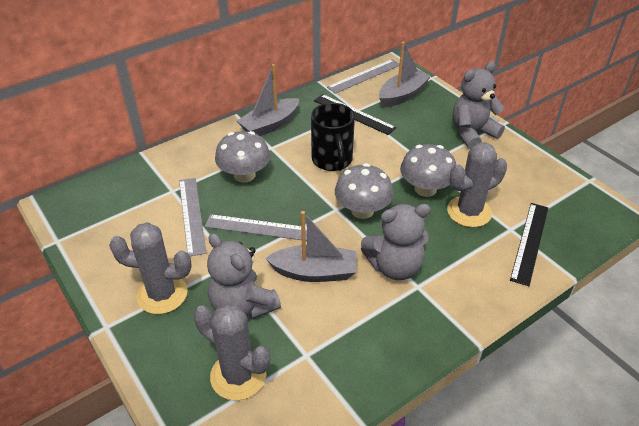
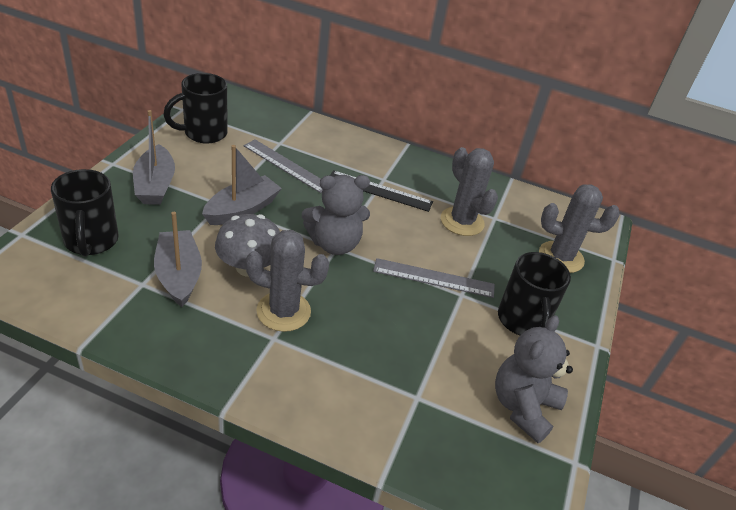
black mug: 1 -> 3
black ruler: 2 -> 1
grey mushroom: 3 -> 1
grey ruler: 3 -> 2
grey teddy bear: 3 -> 2

